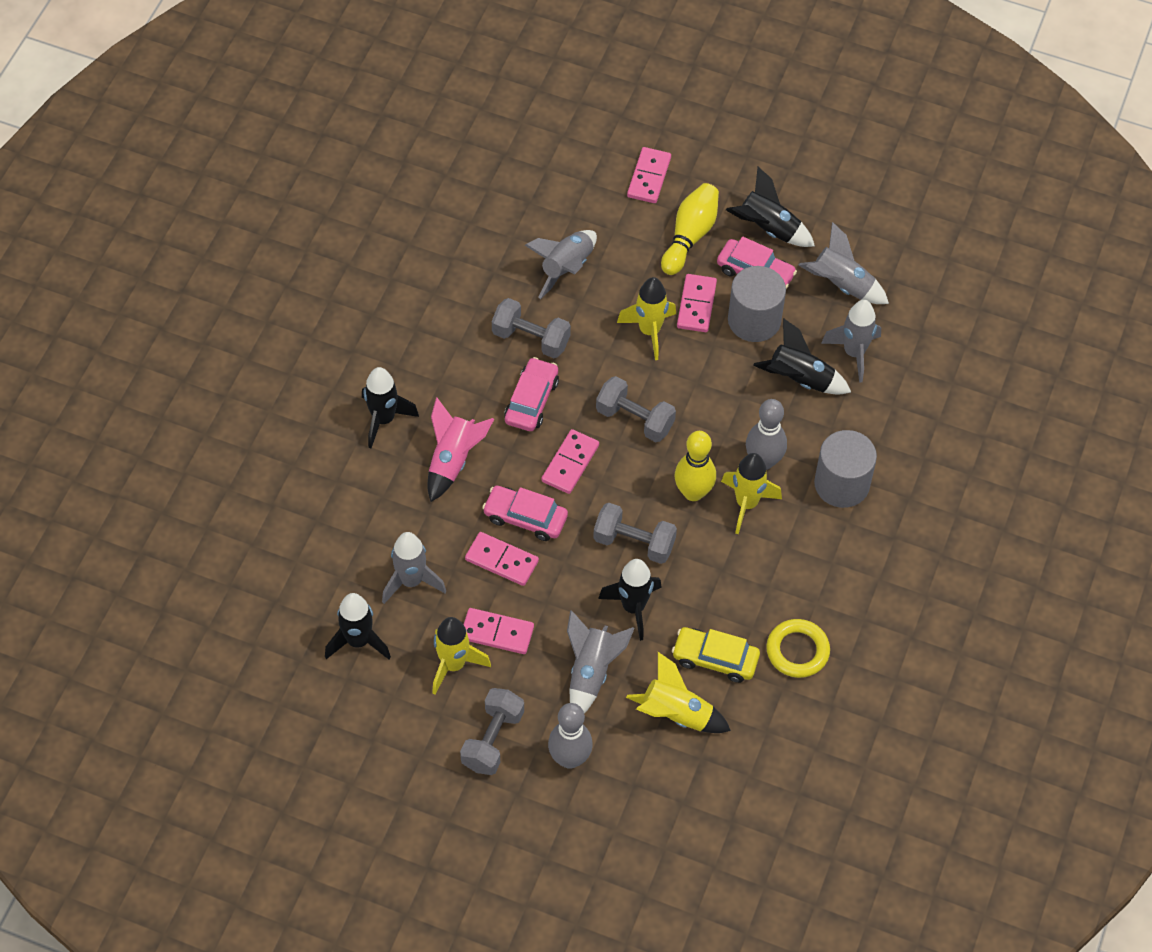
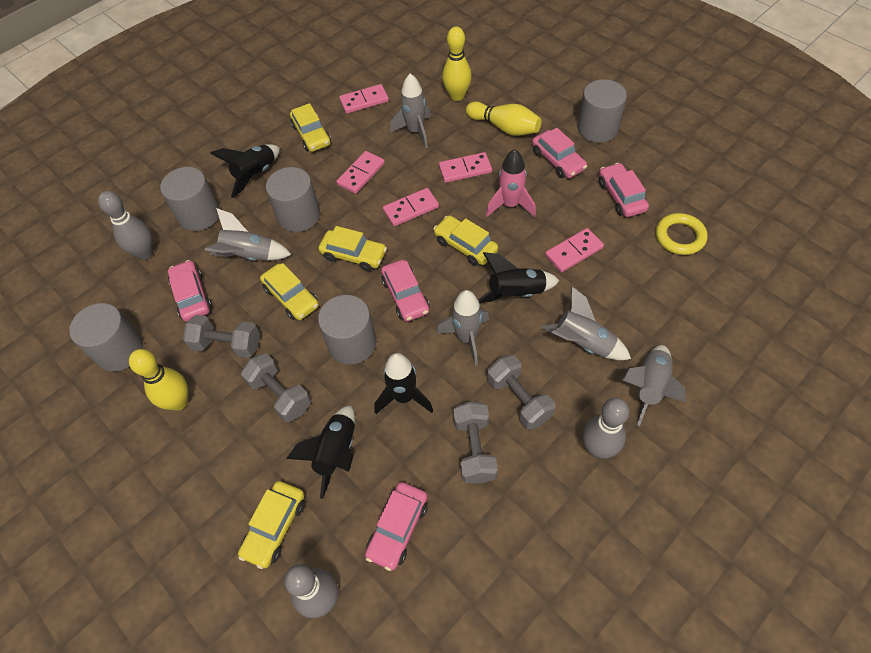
black rocket: 5 -> 4
grey bowling pin: 2 -> 3
grey cylinder: 2 -> 5
pink car: 3 -> 5
yellow bowling pin: 2 -> 3
yellow car: 1 -> 5
yellow rocket: 4 -> 0

